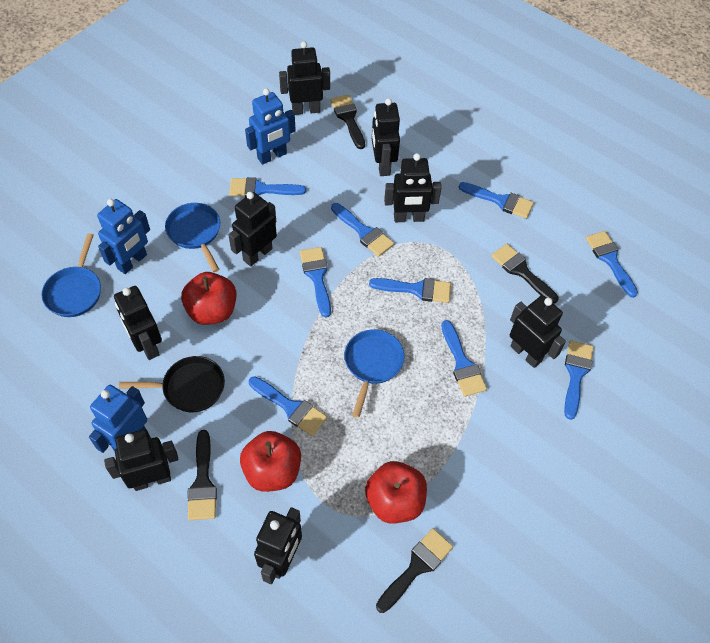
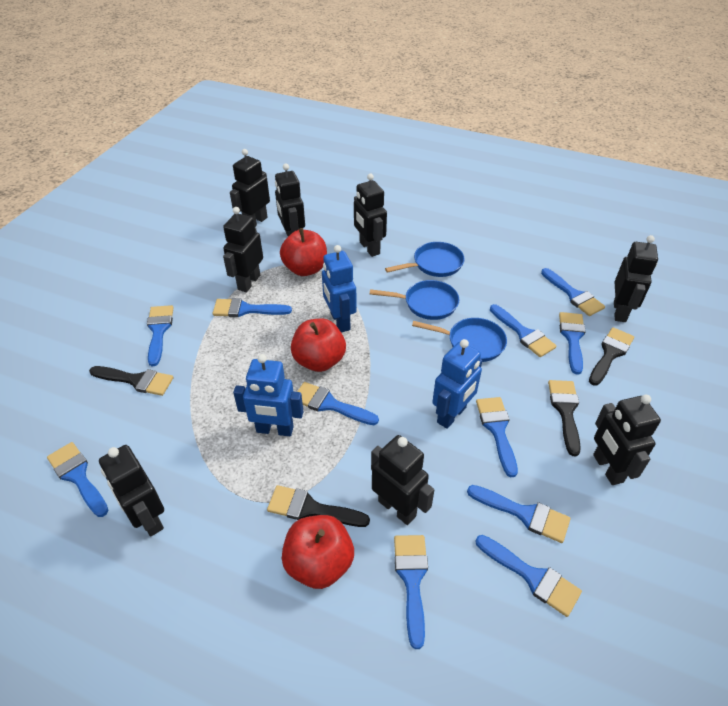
black pan: 1 -> 0
blue brush: 9 -> 11

